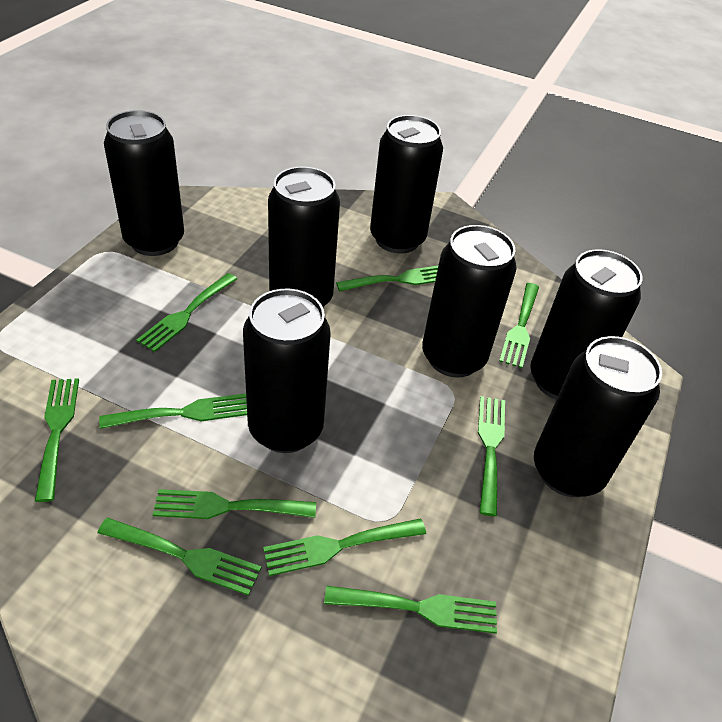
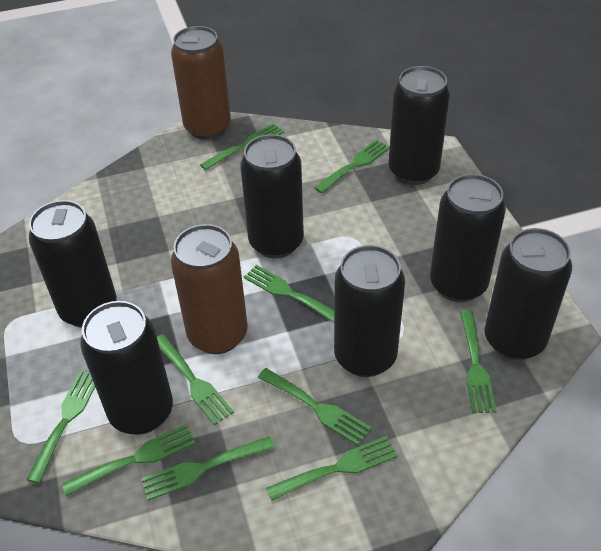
brown can: 0 -> 2

